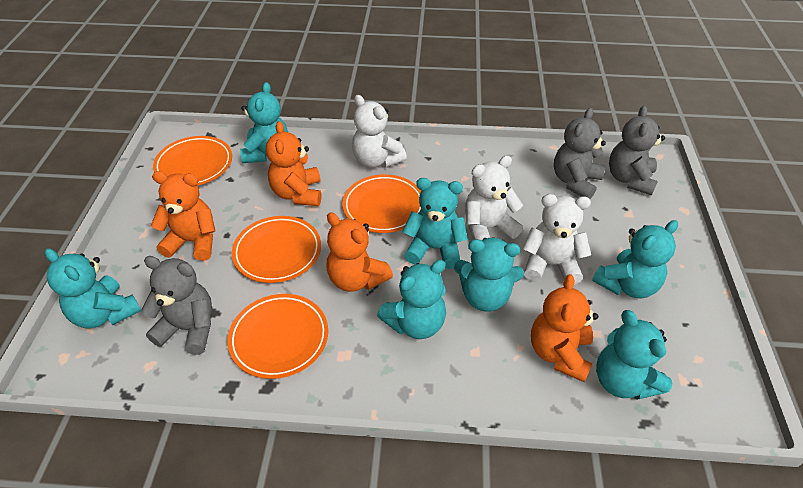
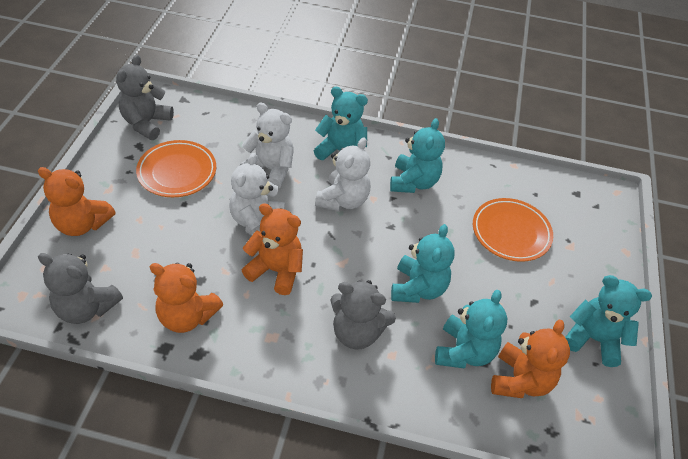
orange plate: 4 -> 2
turquoise teddy bear: 7 -> 5

